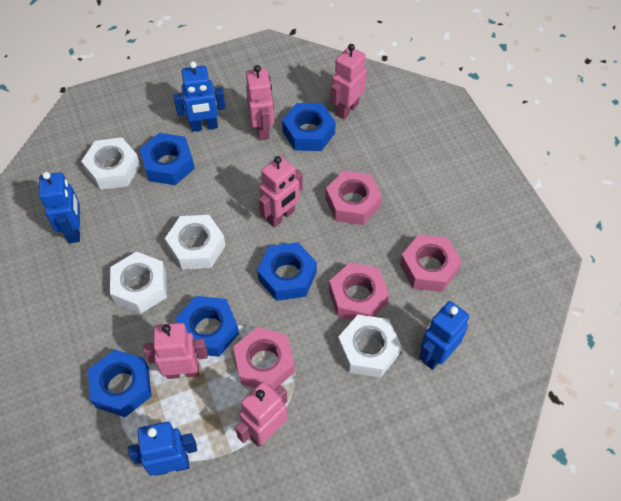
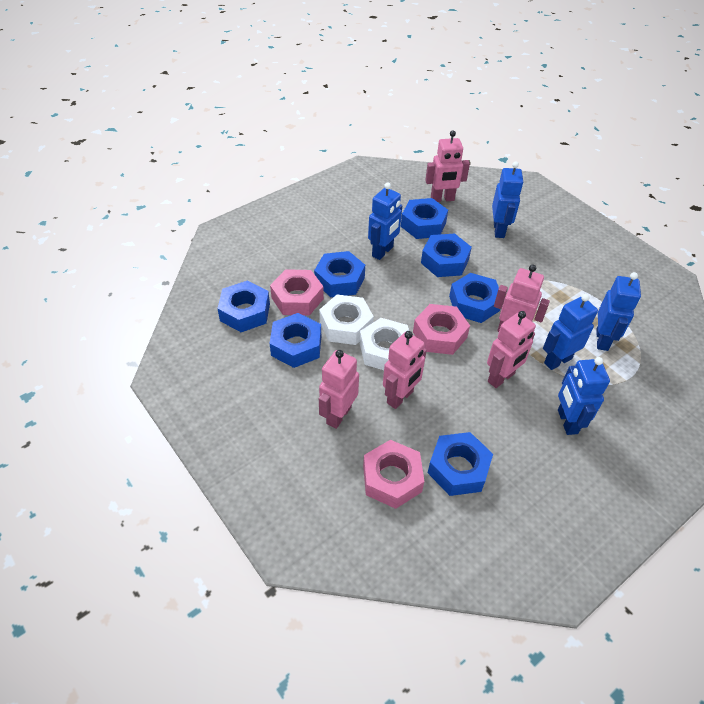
blue nut: 5 -> 7
blue robot: 4 -> 5
pink nut: 4 -> 3
white nut: 4 -> 2

